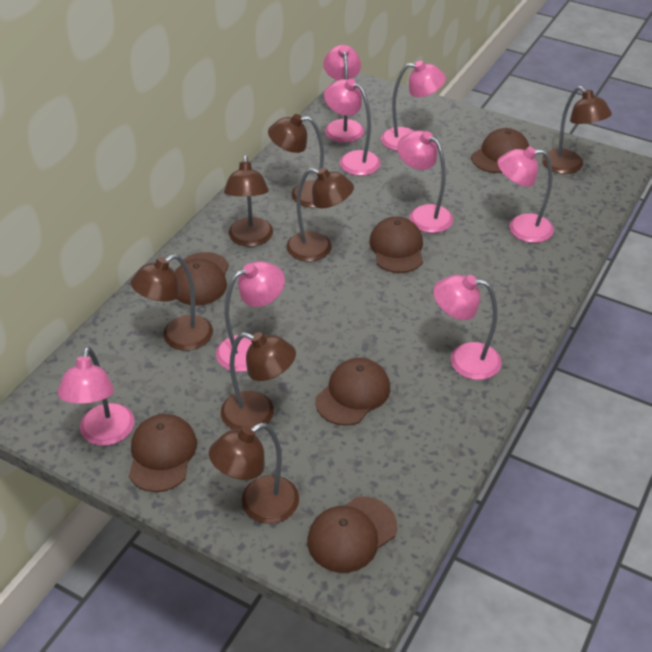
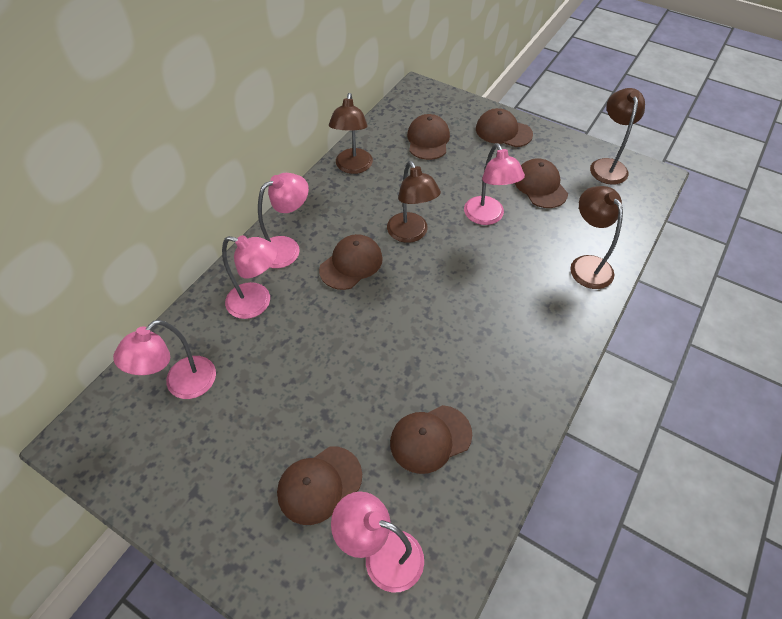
brown lamp: 7 -> 4
pink lamp: 8 -> 5

